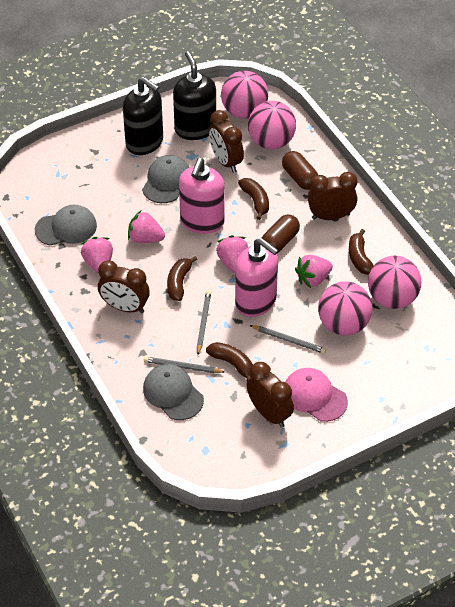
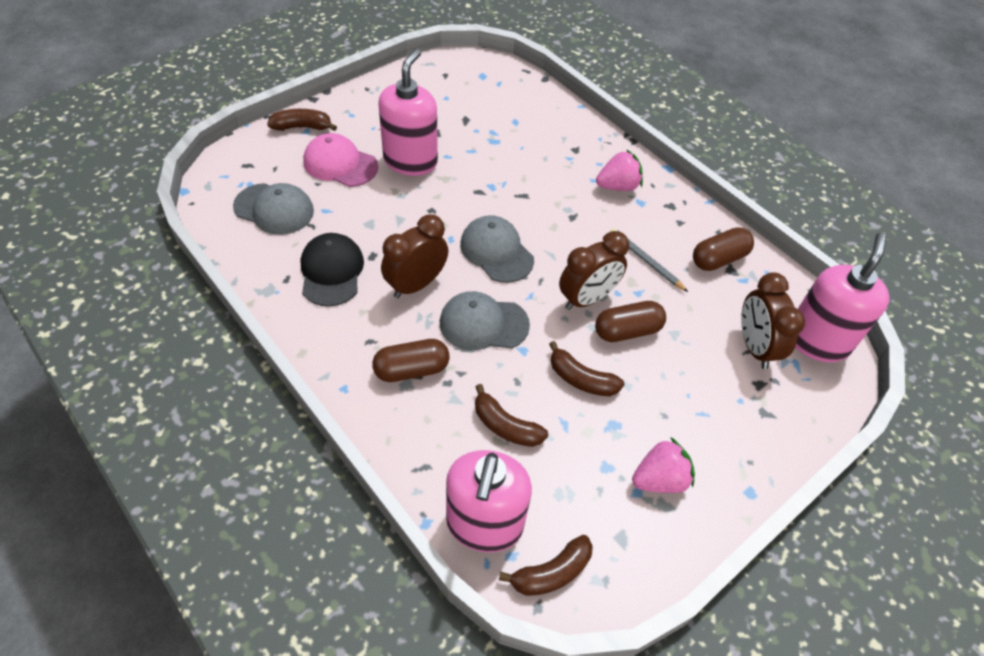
black cap: 0 -> 1
black soap dispenser: 2 -> 0
brown capsule: 2 -> 3
brown clock: 4 -> 3
grey pencil: 3 -> 1
pink ball: 4 -> 0
pink soap dispenser: 2 -> 3
pink strawberry: 4 -> 2

